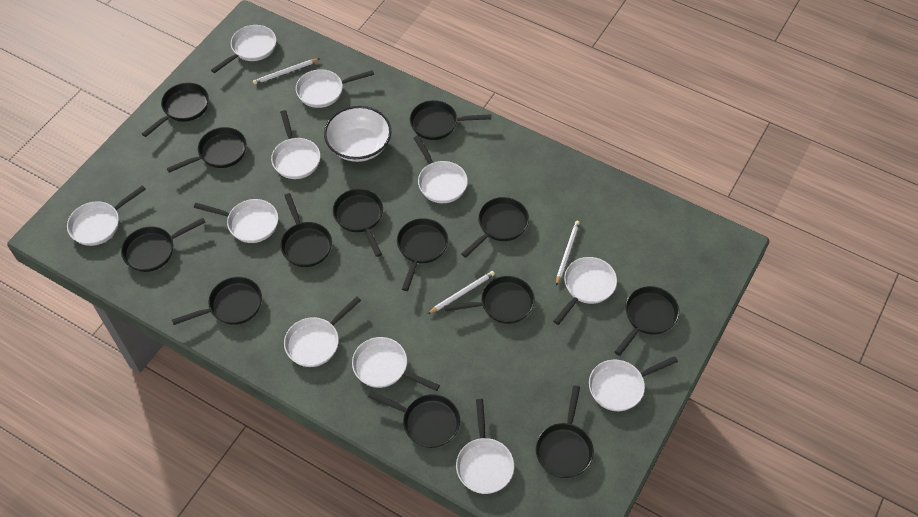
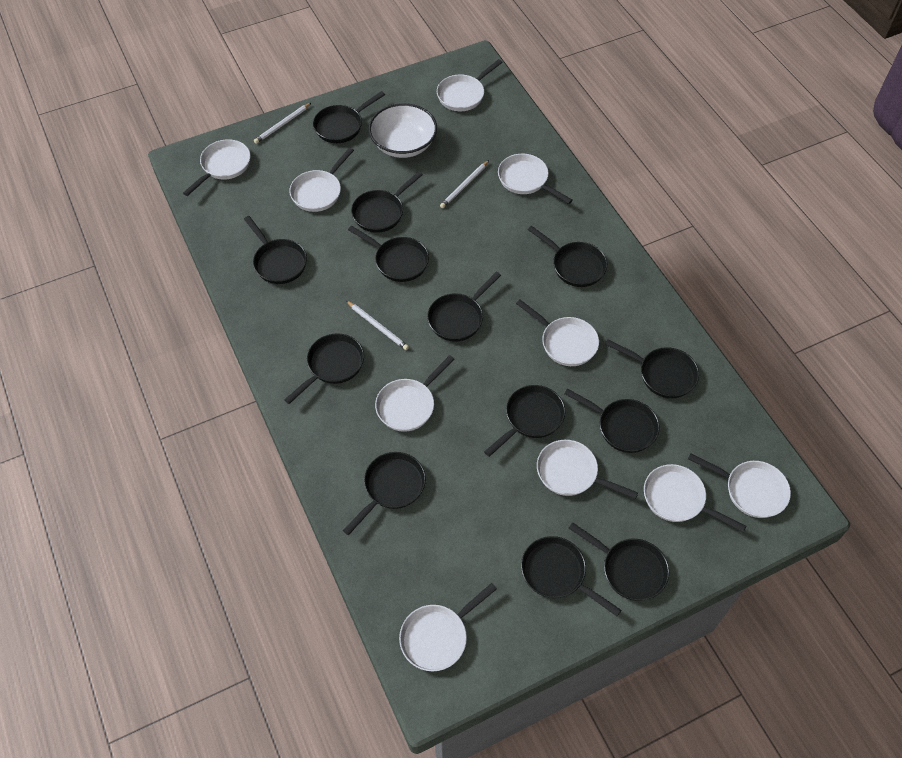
white pan: 11 -> 10

